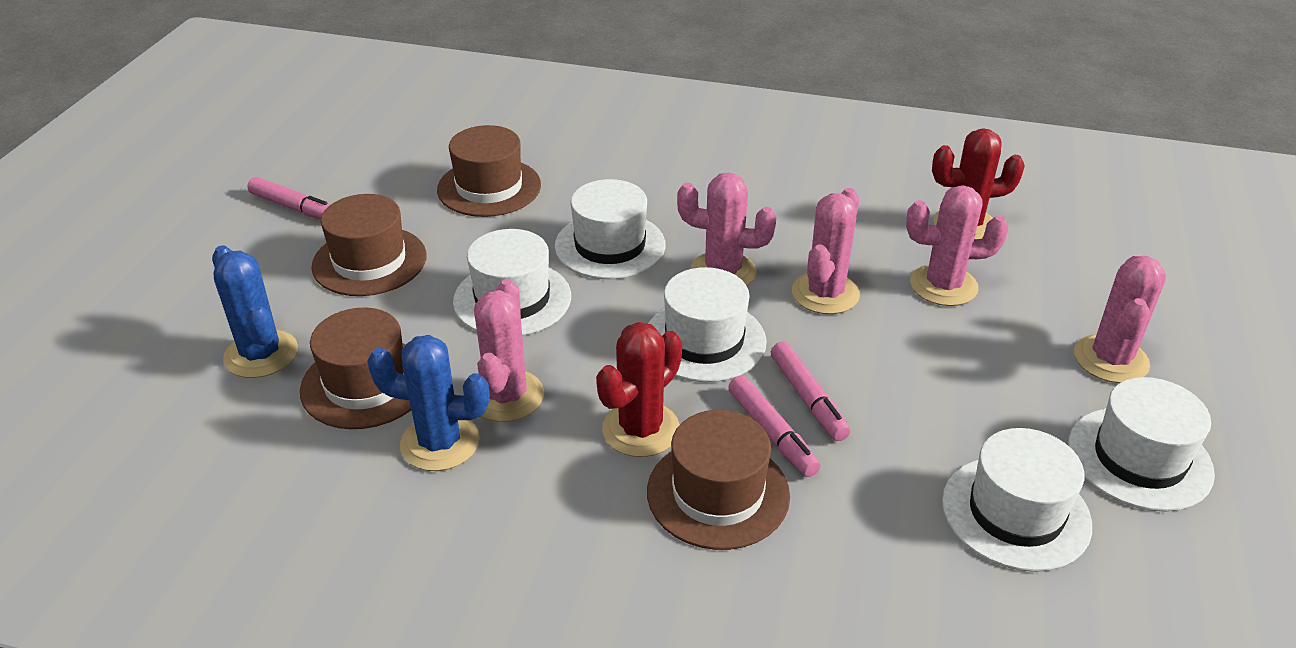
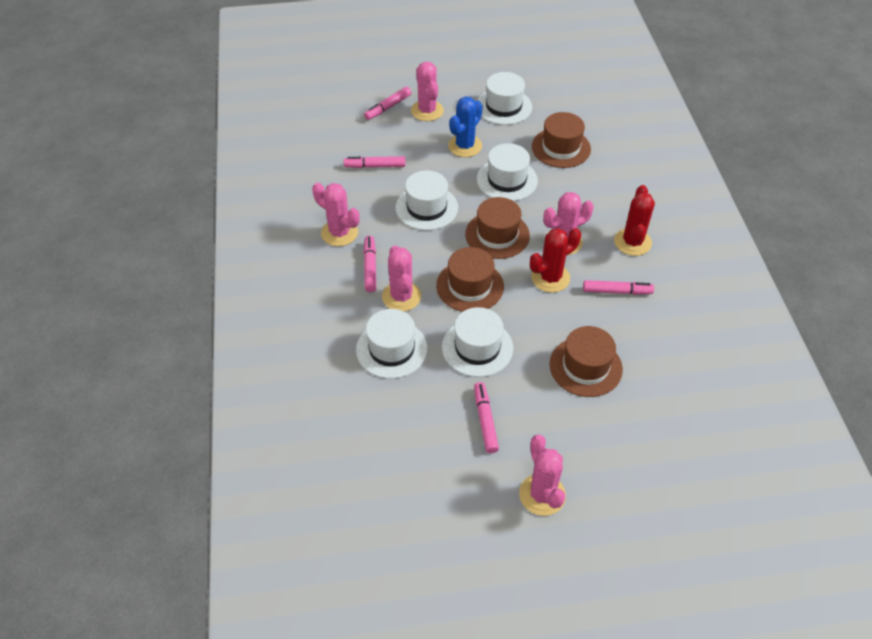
blue cactus: 2 -> 1
pink marker: 3 -> 5

